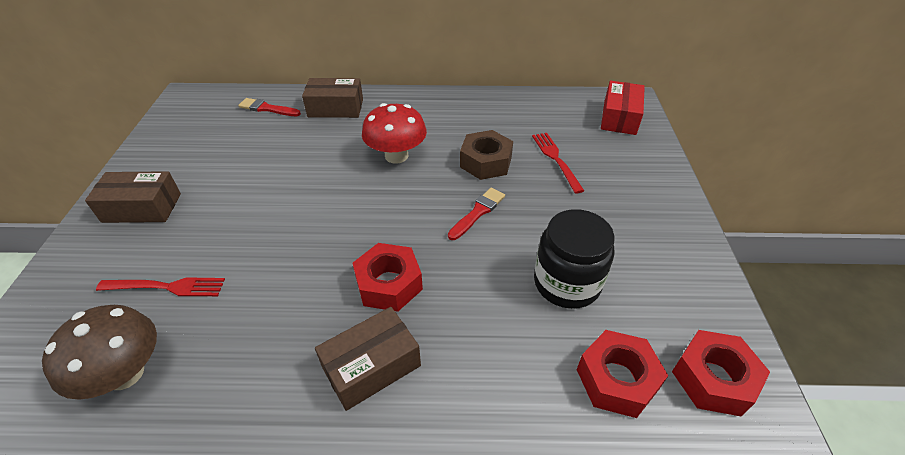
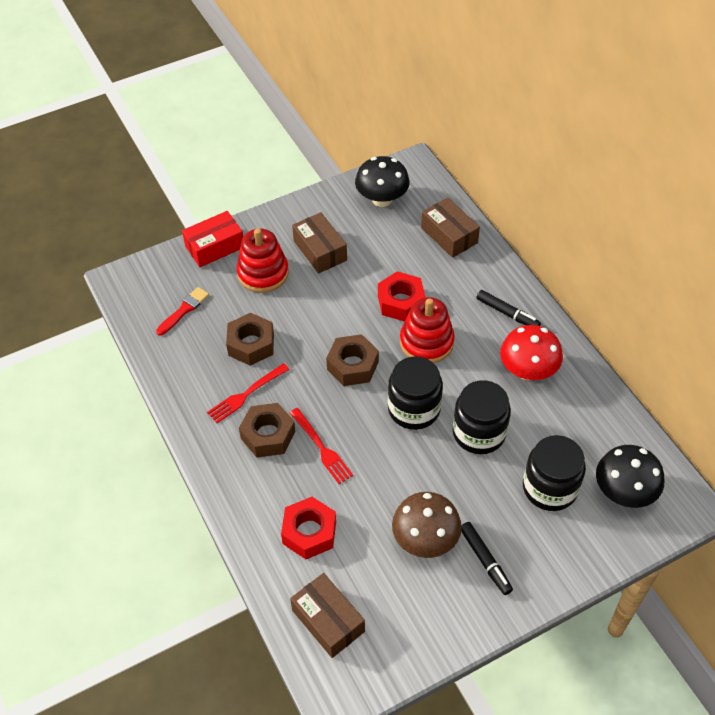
black jar: 1 -> 3
black marker: 0 -> 2
black mushroom: 0 -> 2
brown nut: 1 -> 3
red brush: 2 -> 1
red nut: 3 -> 2
red stacking toy: 0 -> 2

